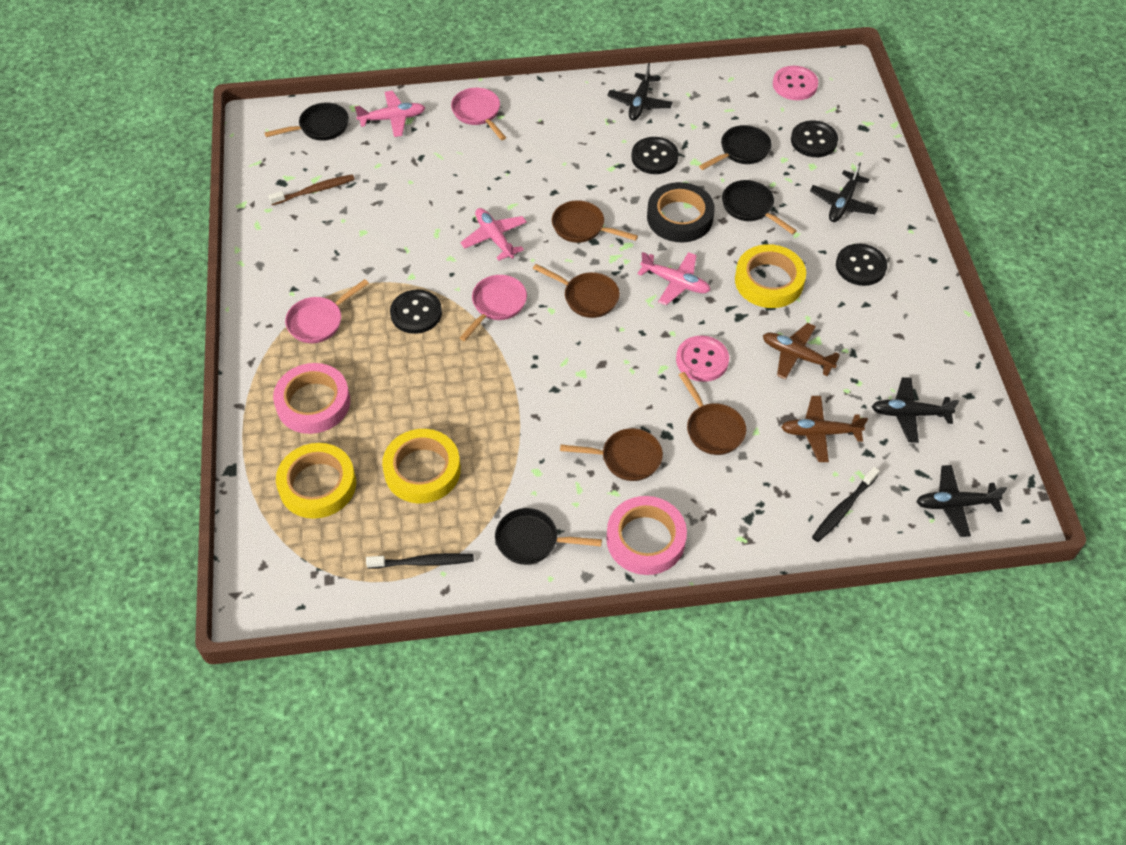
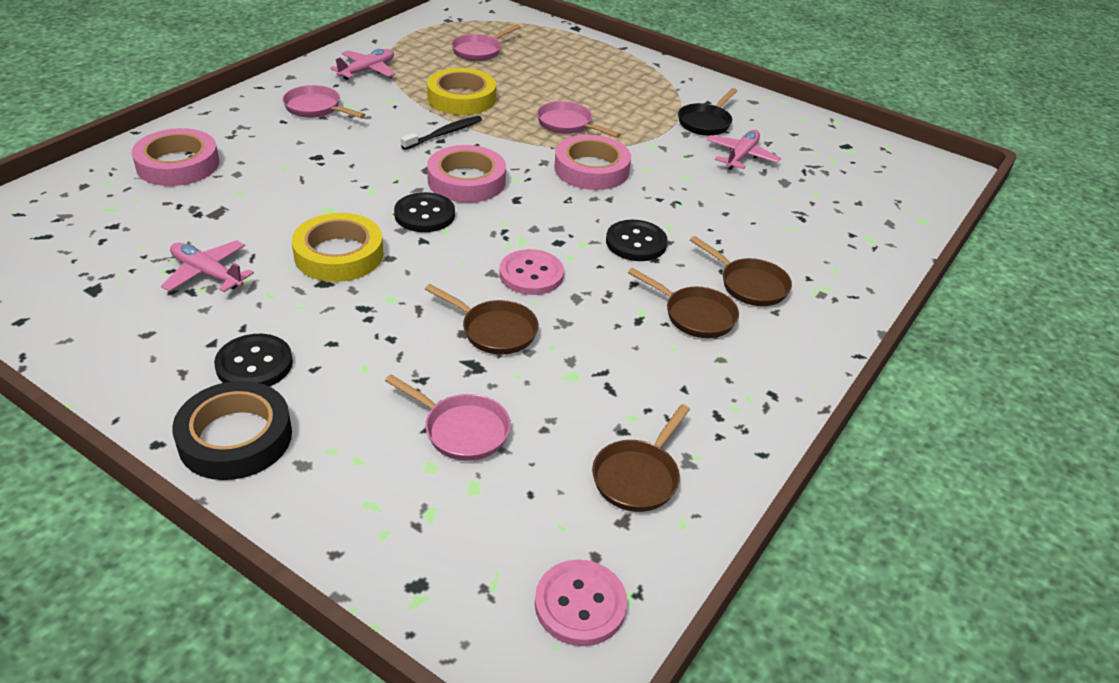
black button: 4 -> 3
black pan: 4 -> 1
black plane: 4 -> 0
black toothbrush: 2 -> 1
brown plane: 2 -> 0
brown toothbrush: 1 -> 0
pink pan: 3 -> 4
pink tape: 2 -> 3
yellow tape: 3 -> 2

